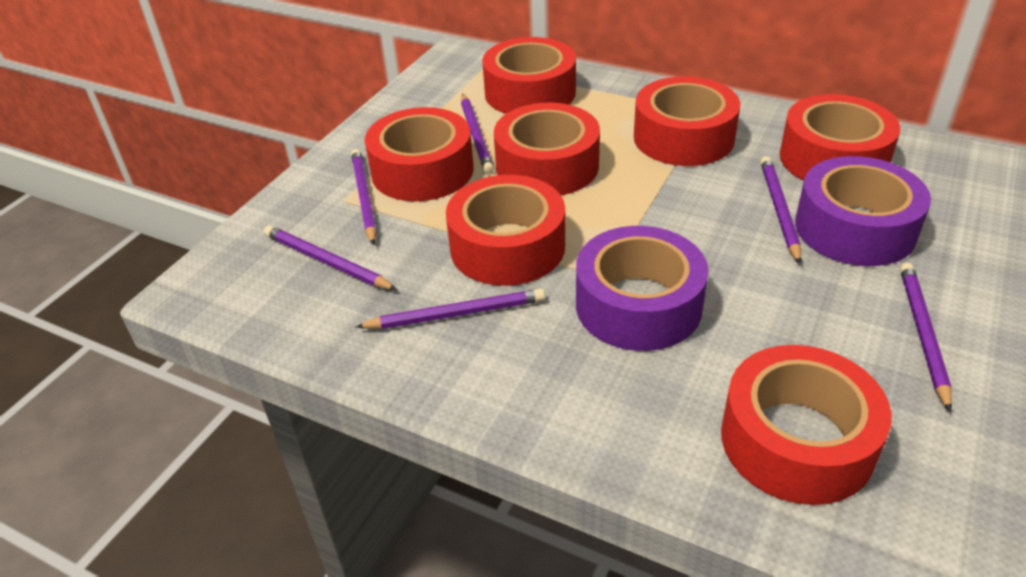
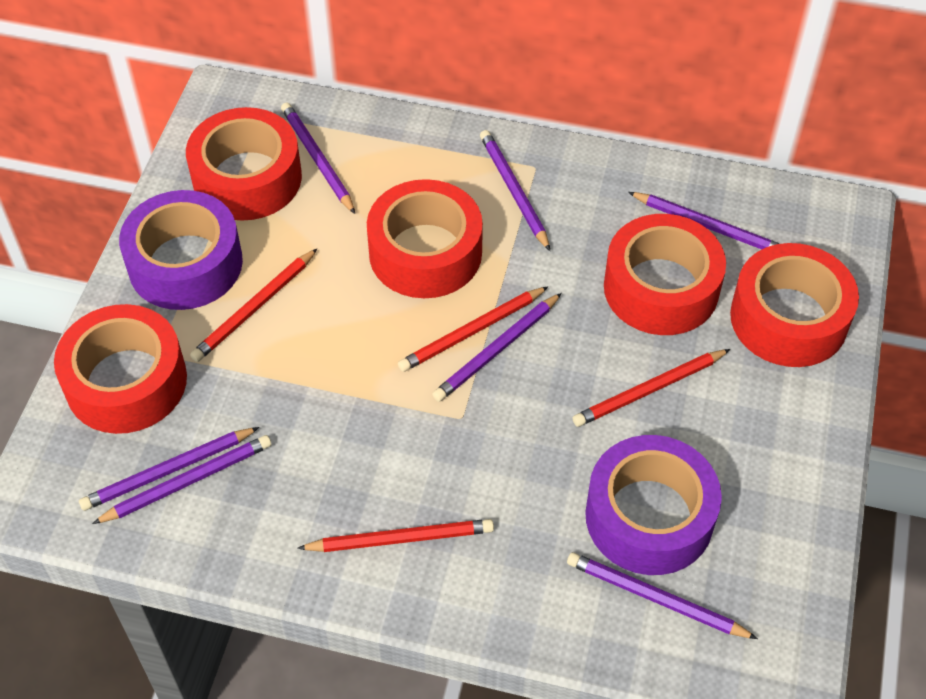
purple pencil: 6 -> 7
red pencil: 0 -> 4
red tape: 7 -> 5

